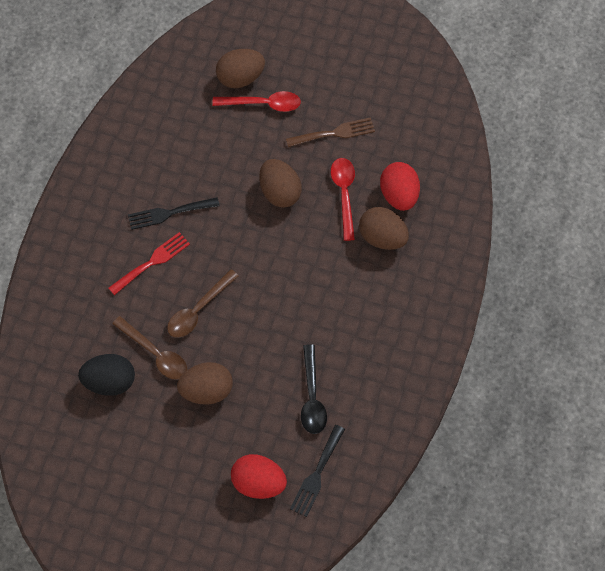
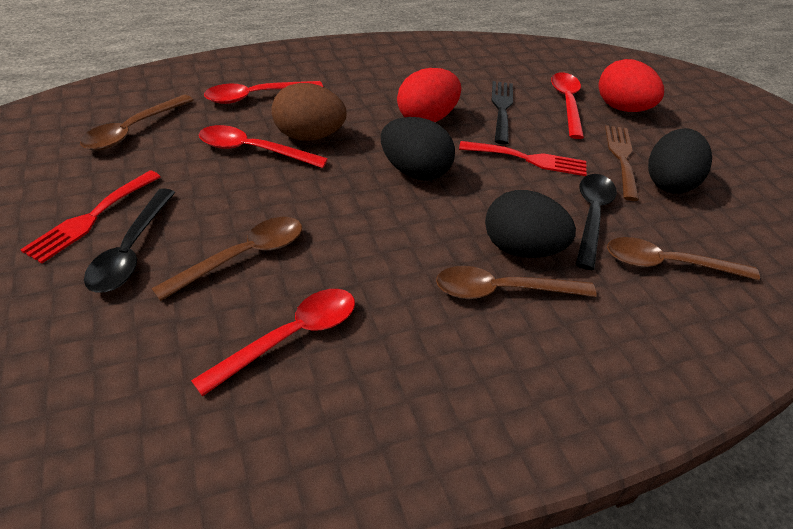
black egg: 1 -> 3
black fork: 2 -> 1
black spoon: 1 -> 2
brown egg: 4 -> 1
brown spoon: 2 -> 4
red fork: 1 -> 2
red spoon: 2 -> 4

